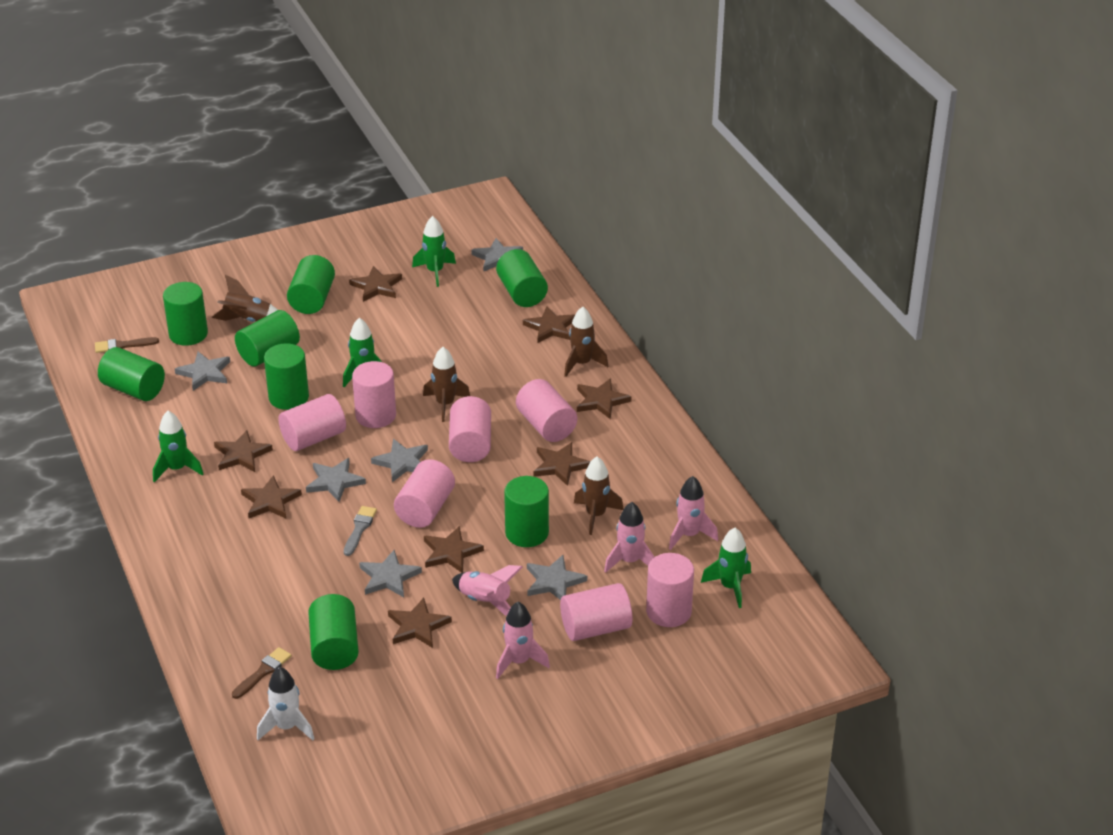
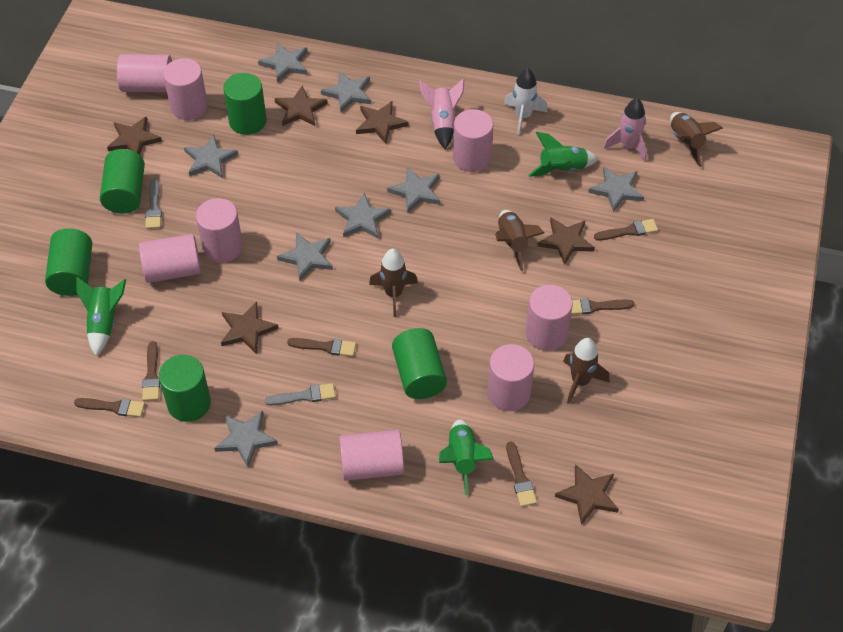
brown brush: 2 -> 6
brown star: 8 -> 6
green cylinder: 8 -> 5
green rocket: 4 -> 3
grey brush: 1 -> 2
grey star: 6 -> 8
pink cylinder: 7 -> 8
pink rocket: 4 -> 2

